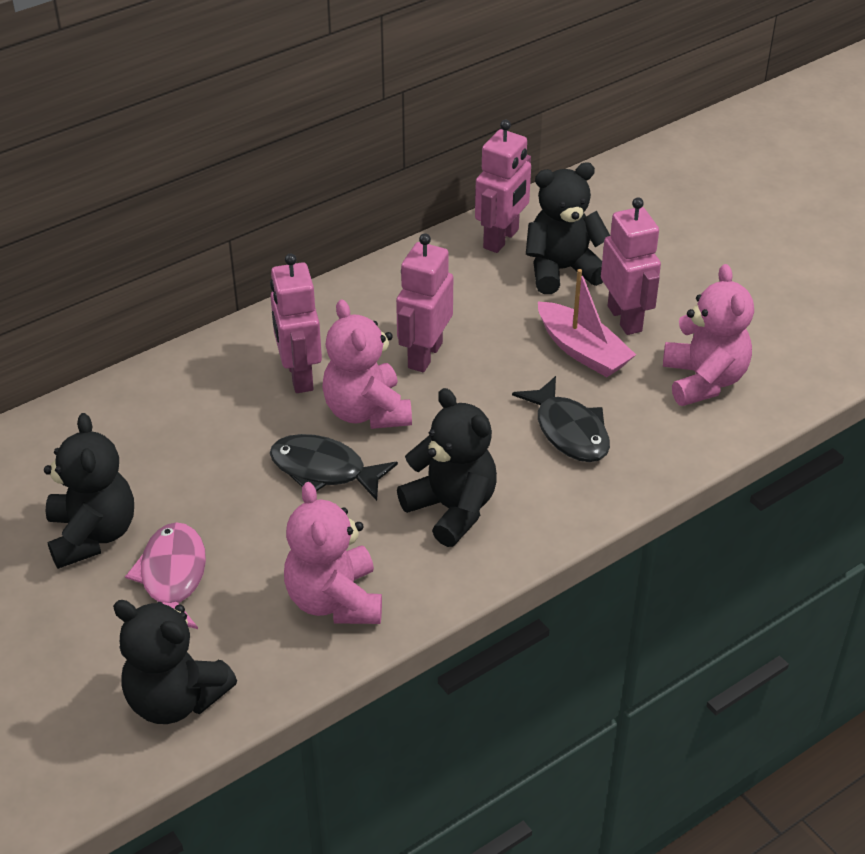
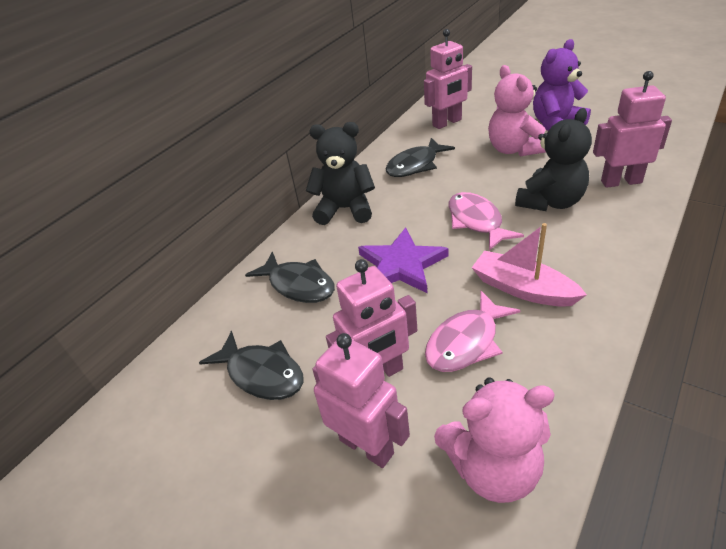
black fish: 2 -> 3
black teddy bear: 4 -> 2
pink fish: 1 -> 2
pink teddy bear: 3 -> 2
purple star: 0 -> 1
purple teddy bear: 0 -> 1

